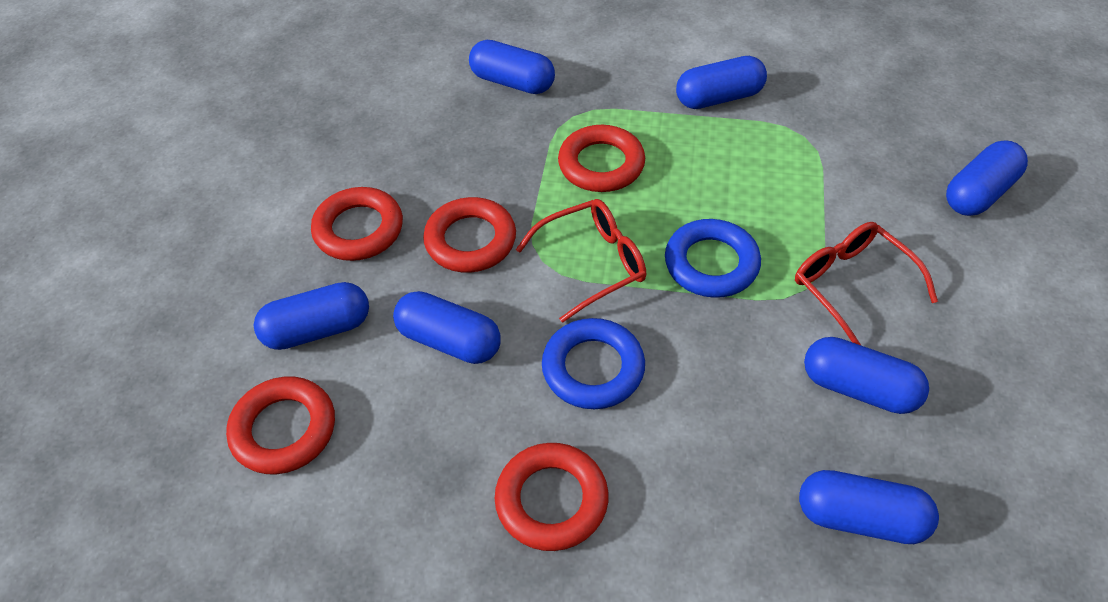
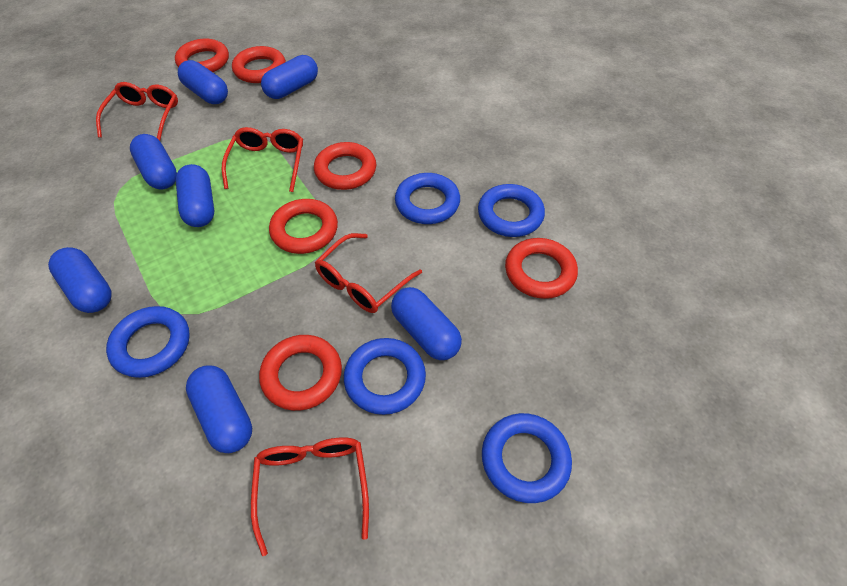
blue ring: 2 -> 5
red glasses: 2 -> 4
red ring: 5 -> 6

